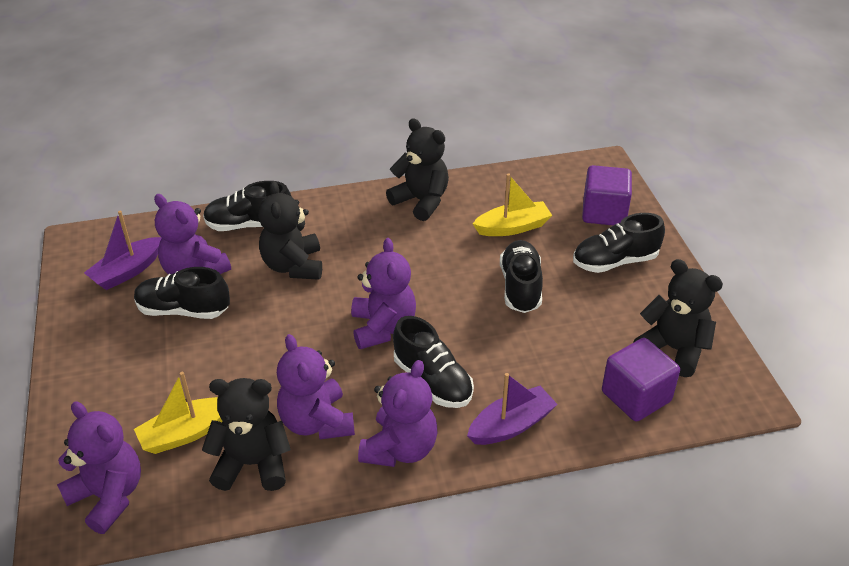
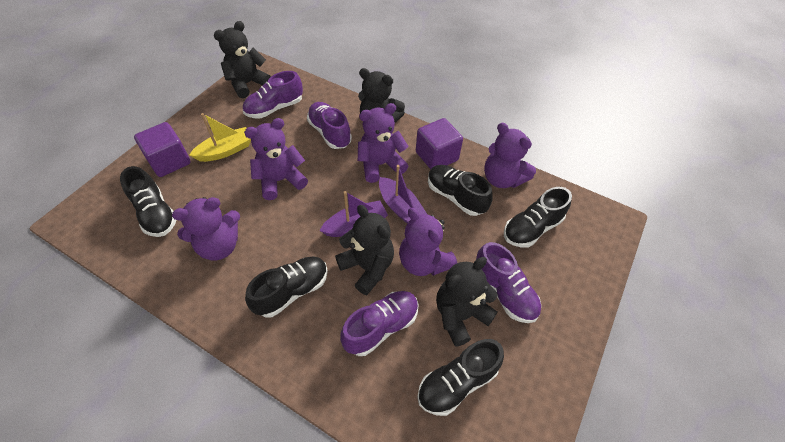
purple shoe: 0 -> 4
yellow boat: 2 -> 1

